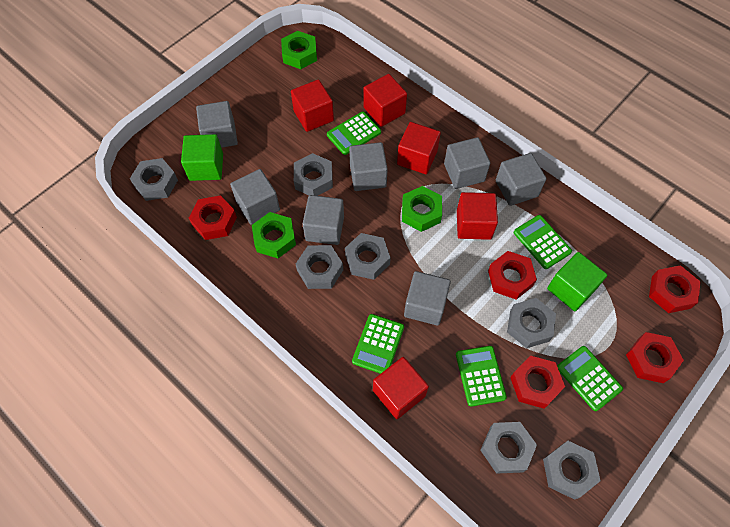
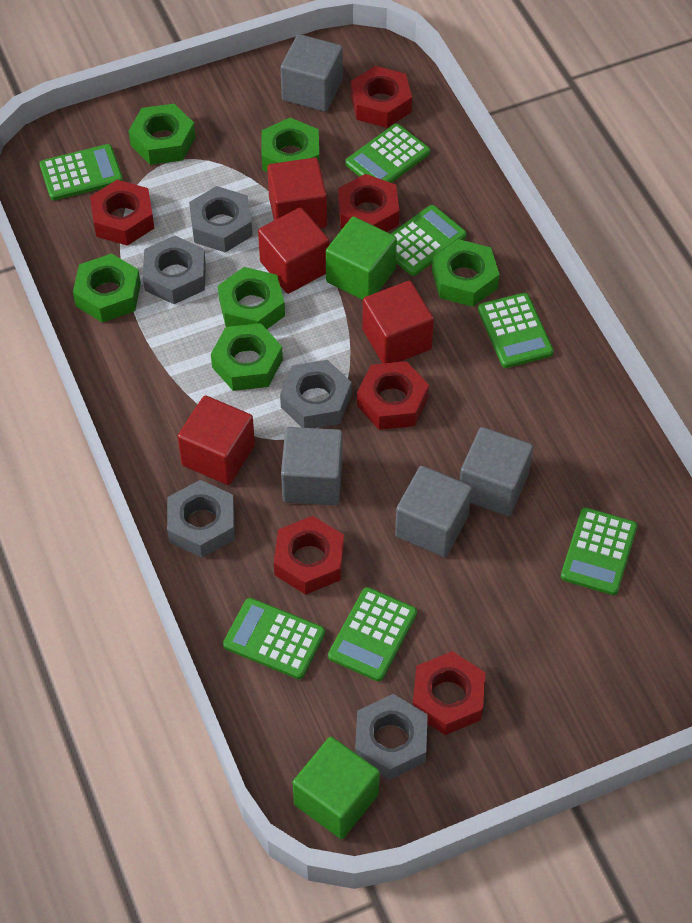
green calculator: 5 -> 7
green nut: 3 -> 6
grey cube: 7 -> 4
grey nut: 7 -> 5
red cube: 5 -> 4
red nut: 5 -> 6

